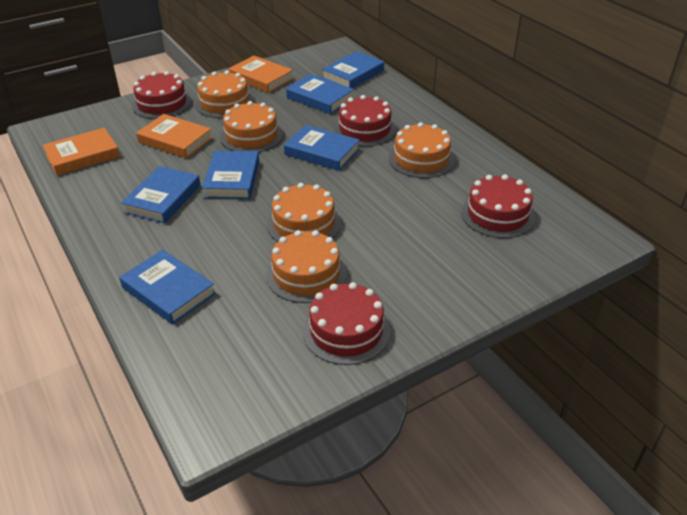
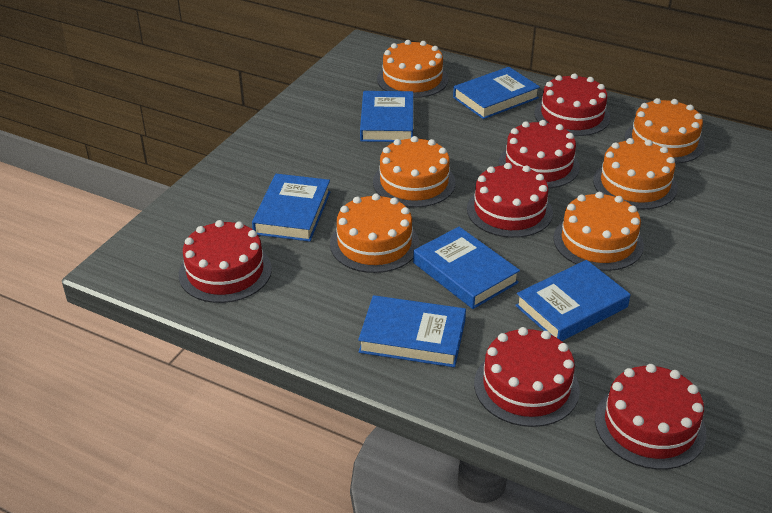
orange book: 3 -> 0
orange cake: 5 -> 6
red cake: 4 -> 6

